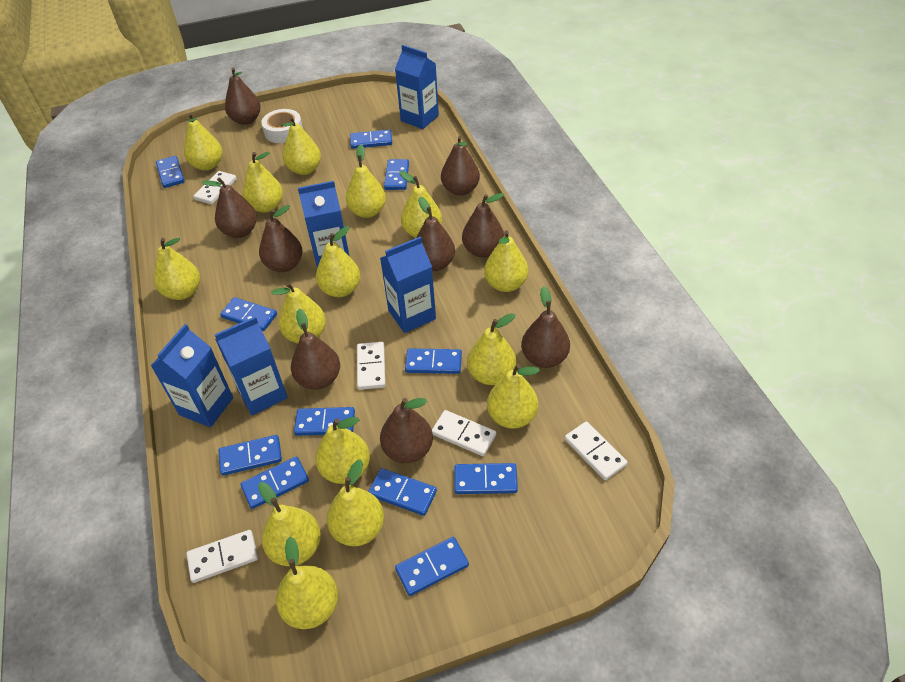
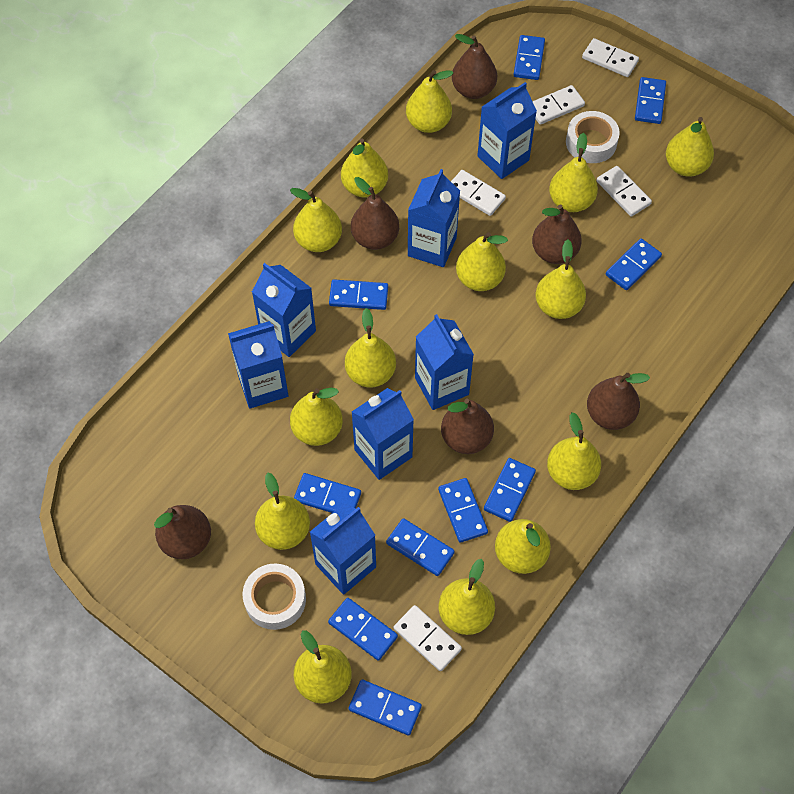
blue carton: 5 -> 7
blue domino: 11 -> 10
brown pear: 9 -> 6
white tape: 1 -> 2
yellow pear: 15 -> 14

